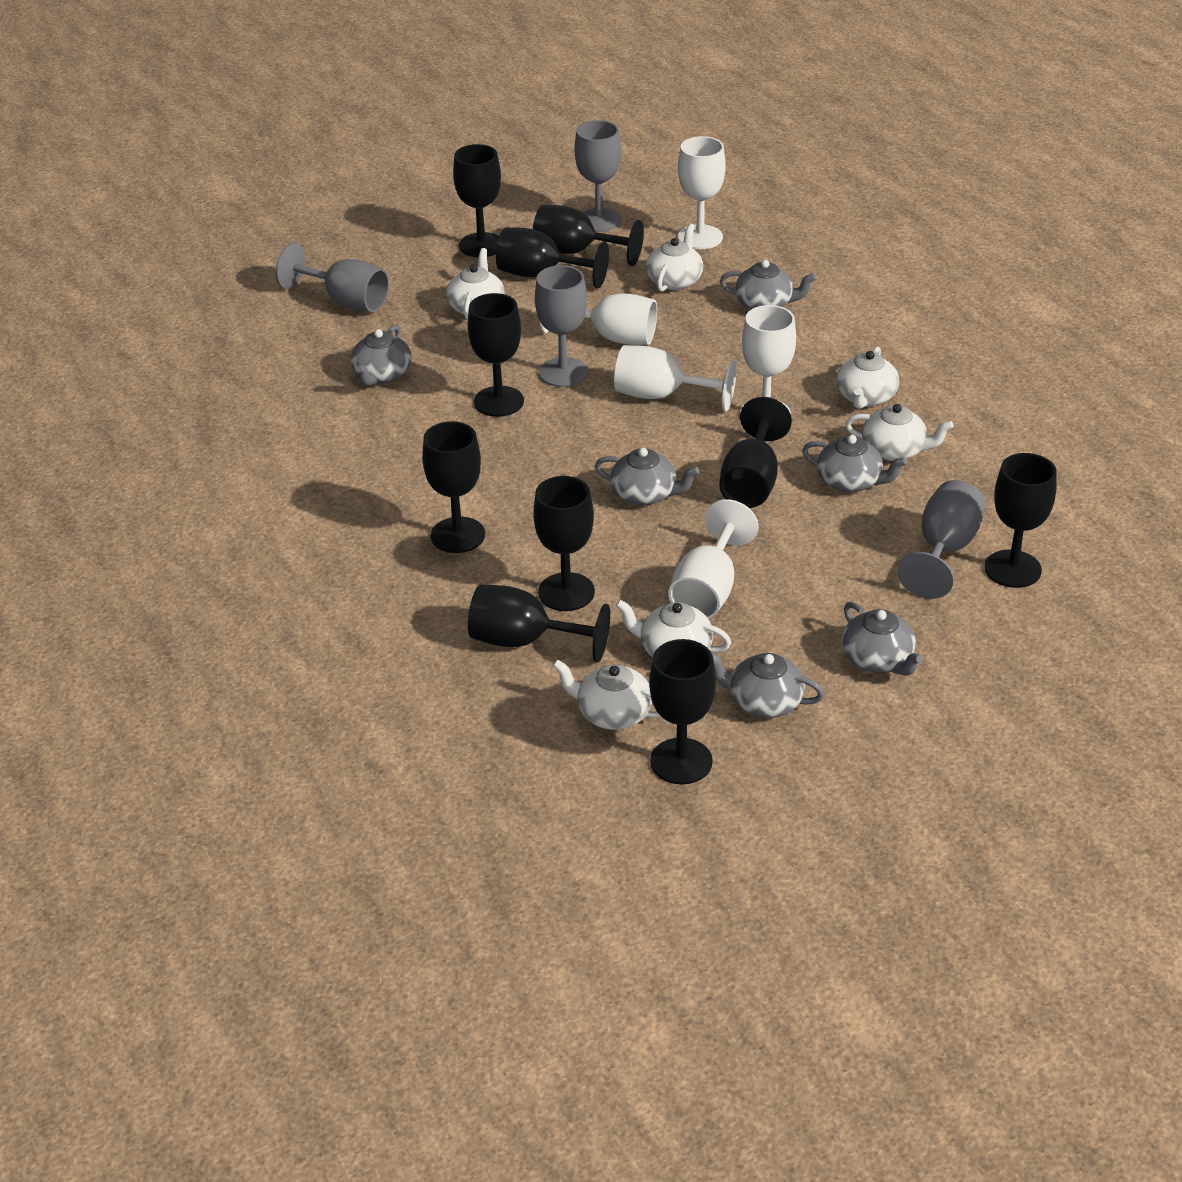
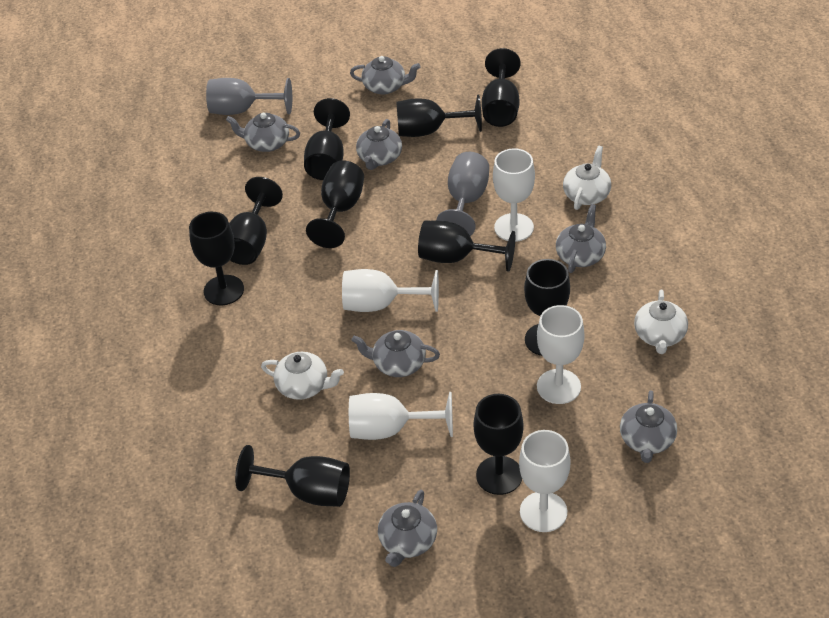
grey goblet: 4 -> 2
grey teapot: 6 -> 7
white teapot: 6 -> 3

